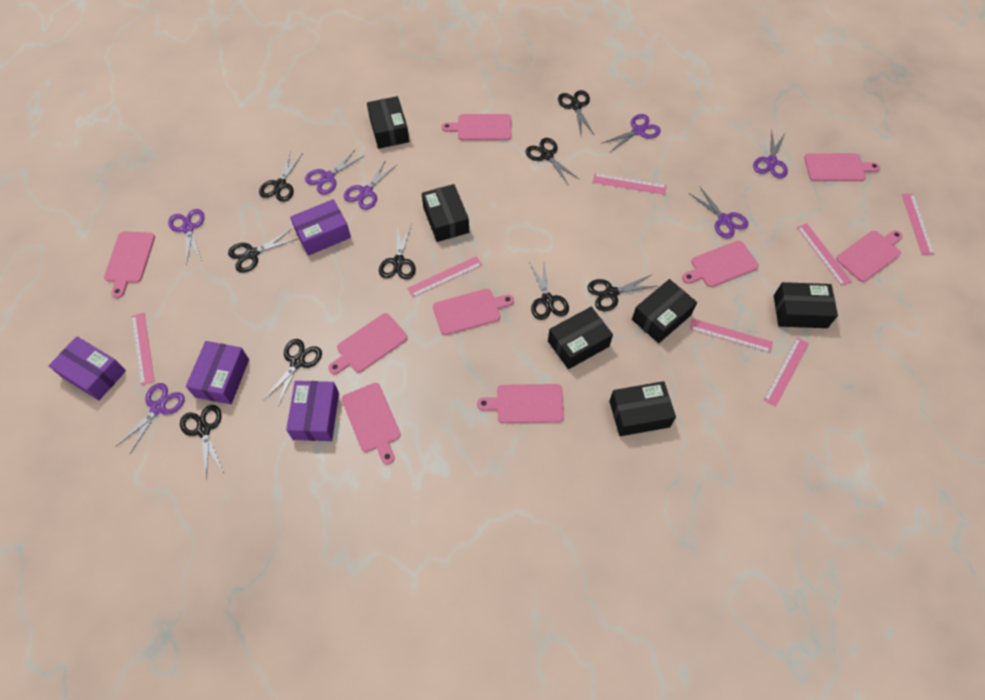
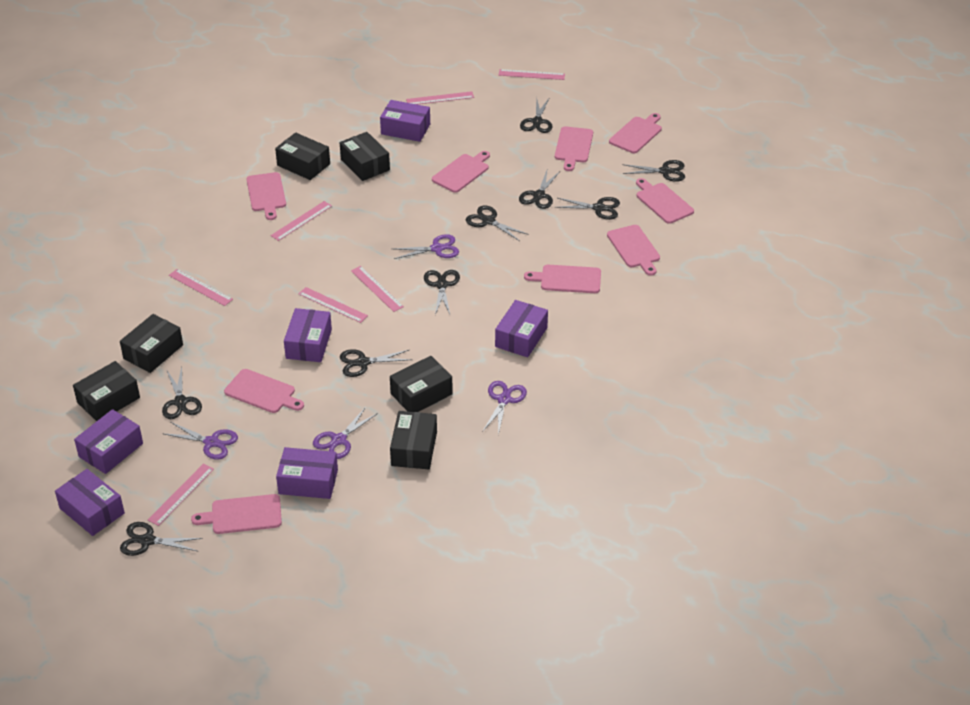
purple box: 4 -> 6
purple scissors: 7 -> 4

